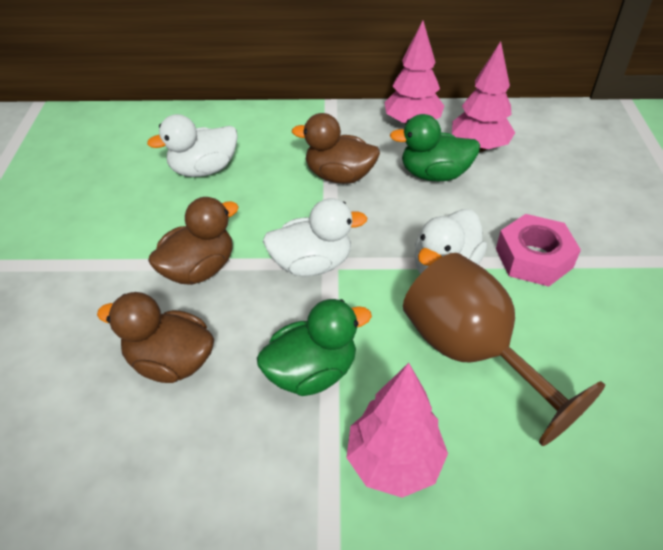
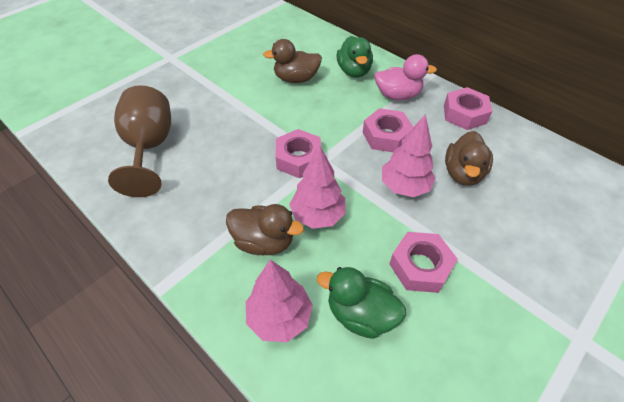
pink duck: 0 -> 1
pink nut: 1 -> 4
white duck: 3 -> 0

